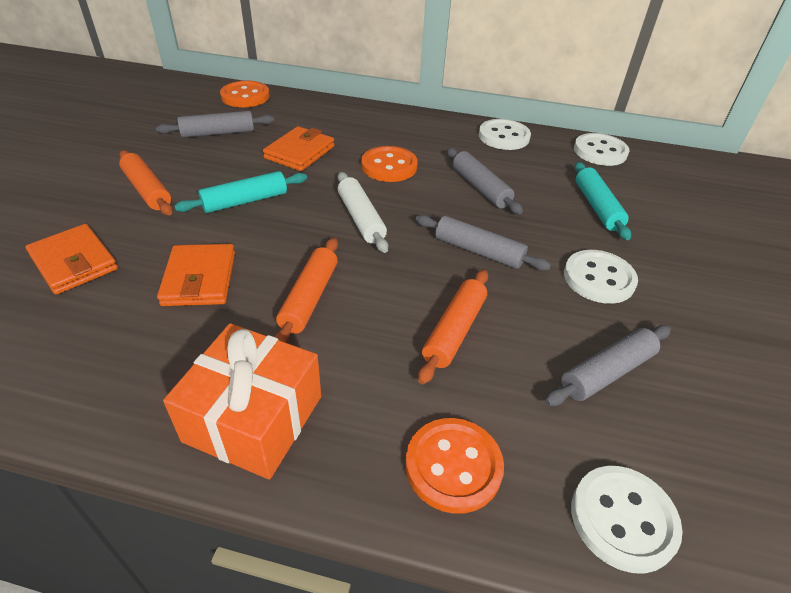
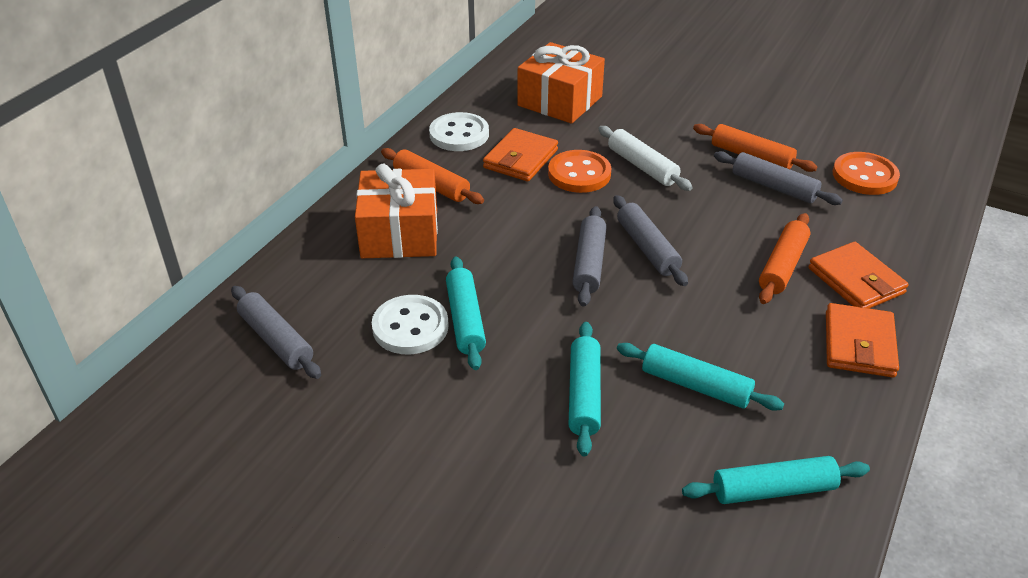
orange button: 3 -> 2
orange gift: 1 -> 2
turquoise rolling pin: 2 -> 4
white button: 4 -> 2

